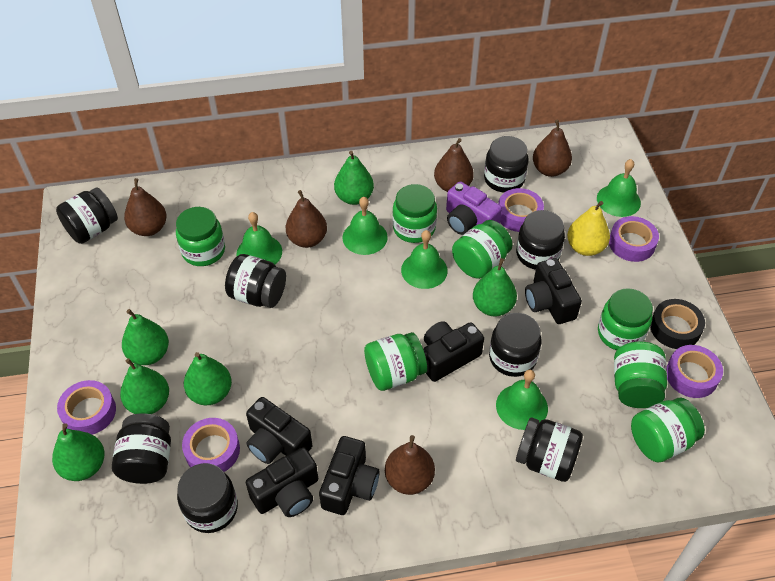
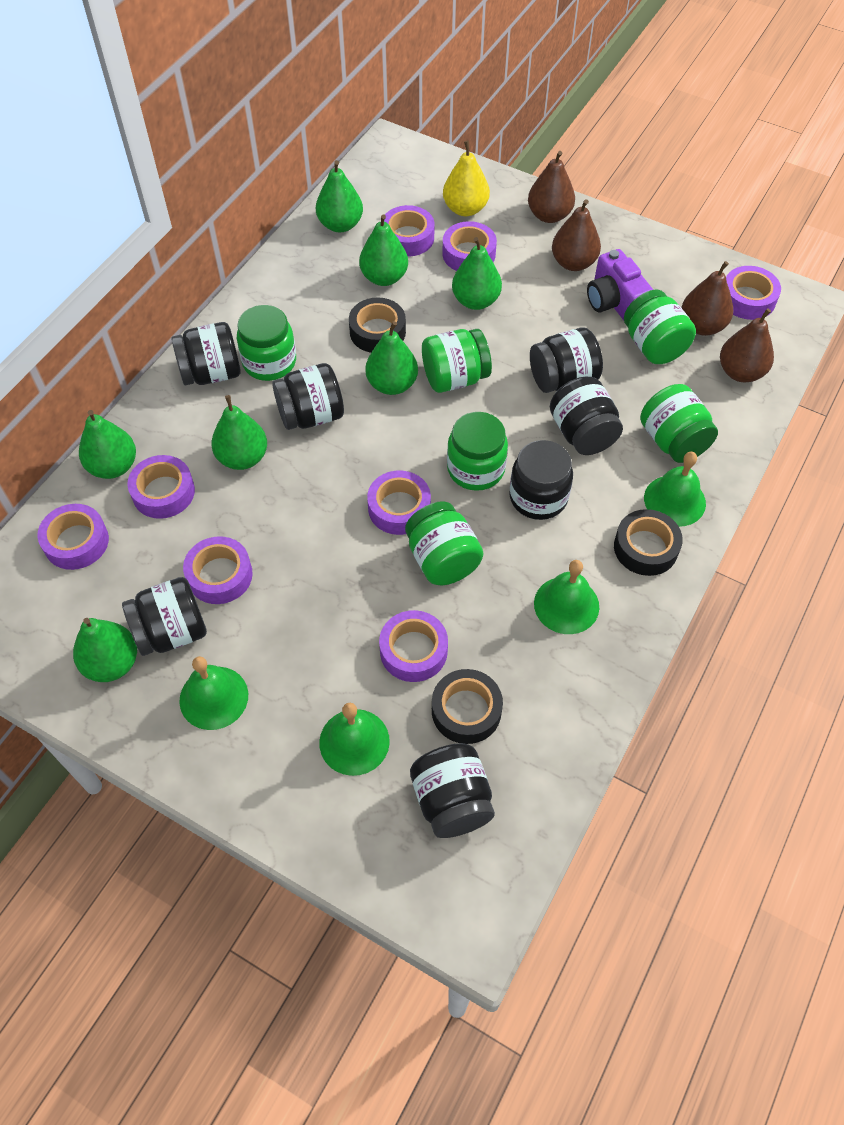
black camera: 5 -> 0
black jar: 8 -> 7
black tape: 1 -> 3
brown pear: 5 -> 4
green bell: 5 -> 4
green jar: 7 -> 6
green pear: 6 -> 7
purple tape: 5 -> 8

